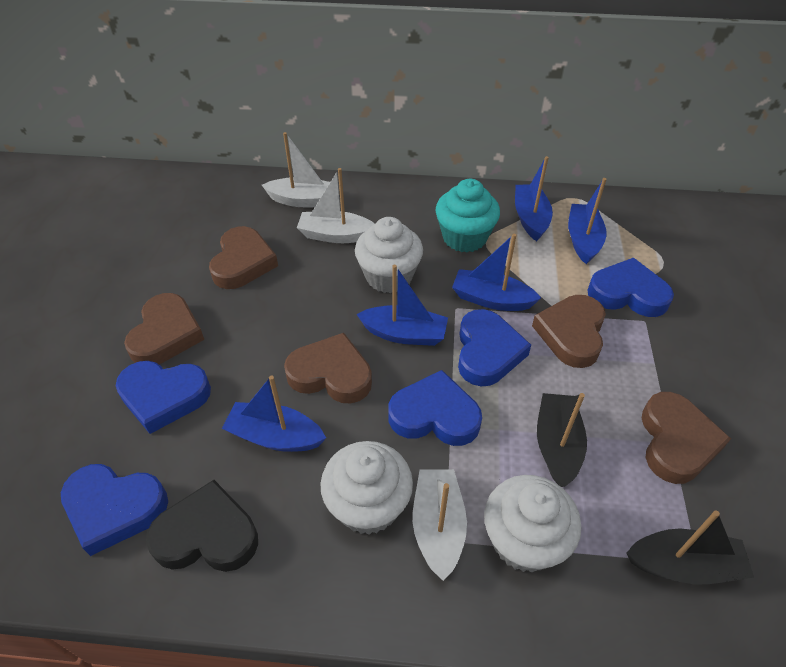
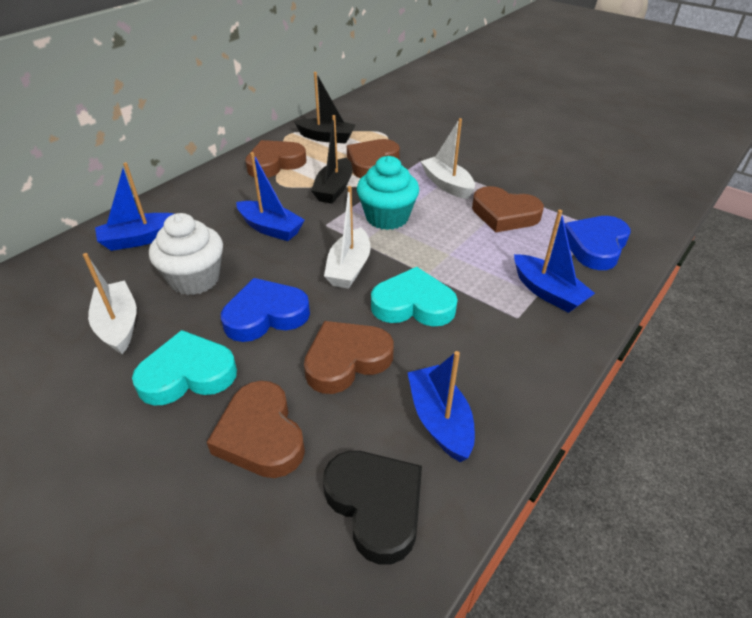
blue boat: 5 -> 4
blue heart: 5 -> 2
turquoise heart: 0 -> 2
white cupcake: 3 -> 1

